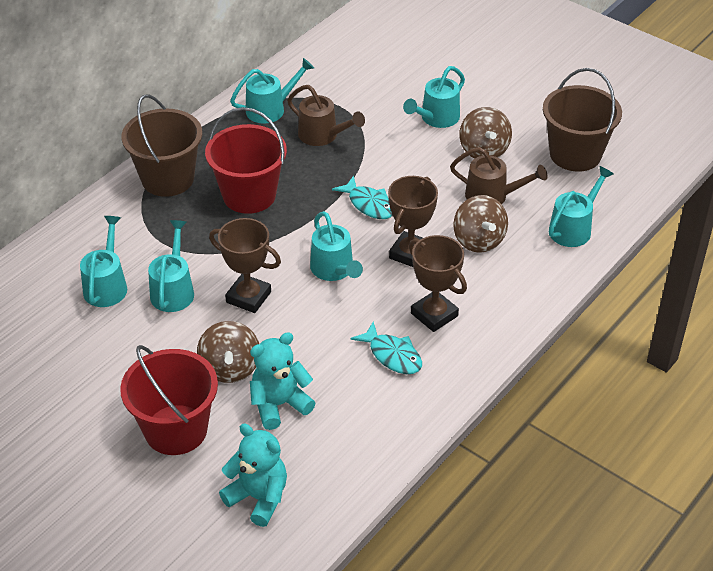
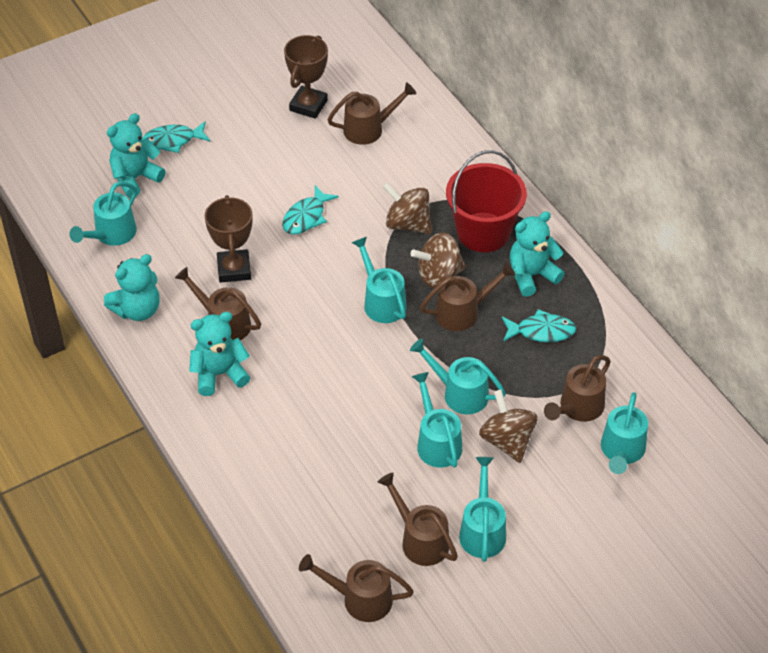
brown bucket: 2 -> 0
brown trophy: 3 -> 2
brown watering can: 2 -> 6
red bucket: 2 -> 1
turquoise fish: 2 -> 3
turquoise teddy bear: 2 -> 4

